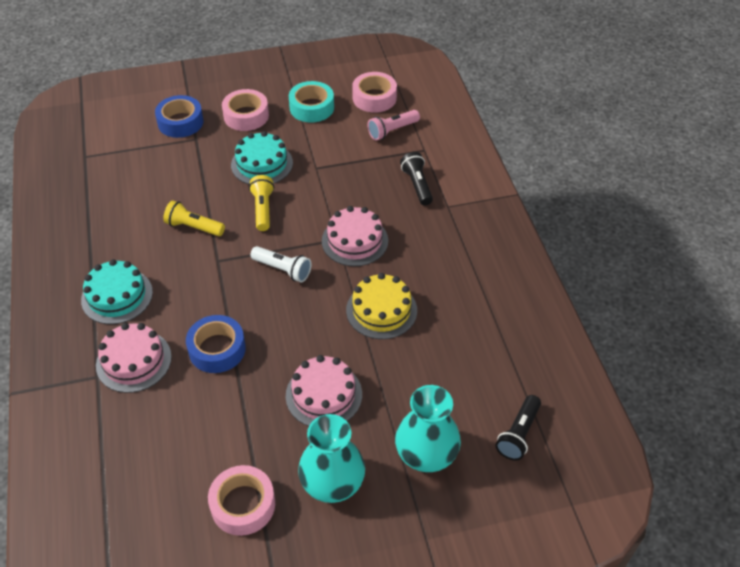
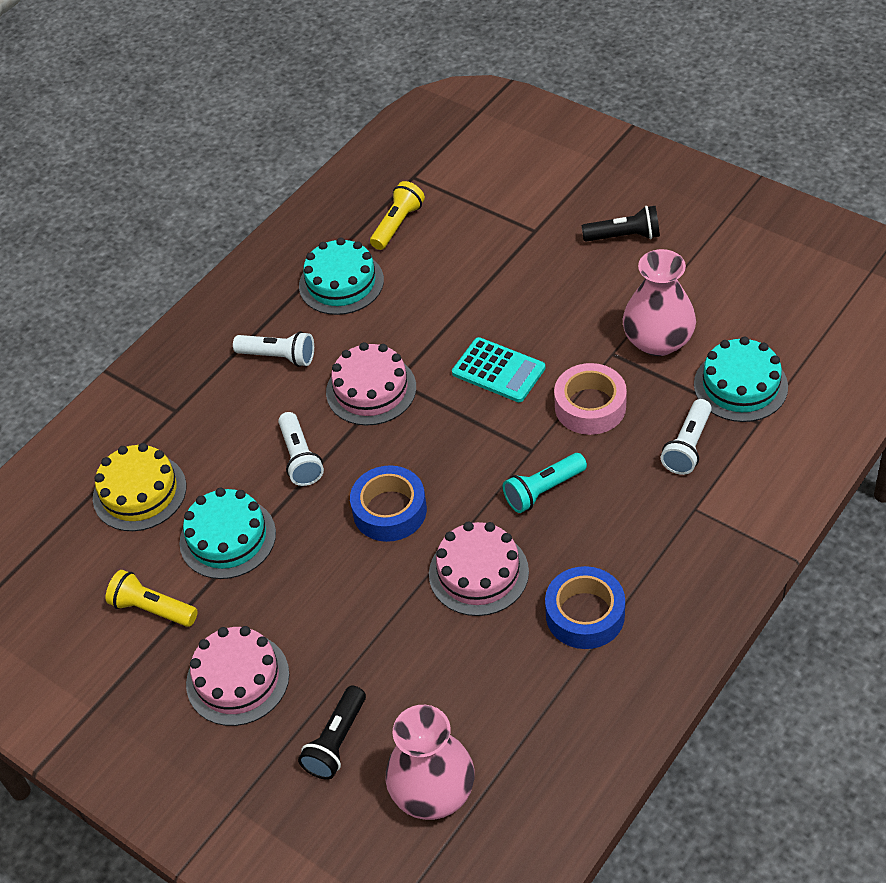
pink flashlight: 1 -> 0
pink tape: 3 -> 1
pink vase: 0 -> 2
turquoise cake: 2 -> 3
turquoise calculator: 0 -> 1
turquoise flashlight: 0 -> 1
turquoise tape: 1 -> 0
turquoise vase: 2 -> 0
white flashlight: 1 -> 3

